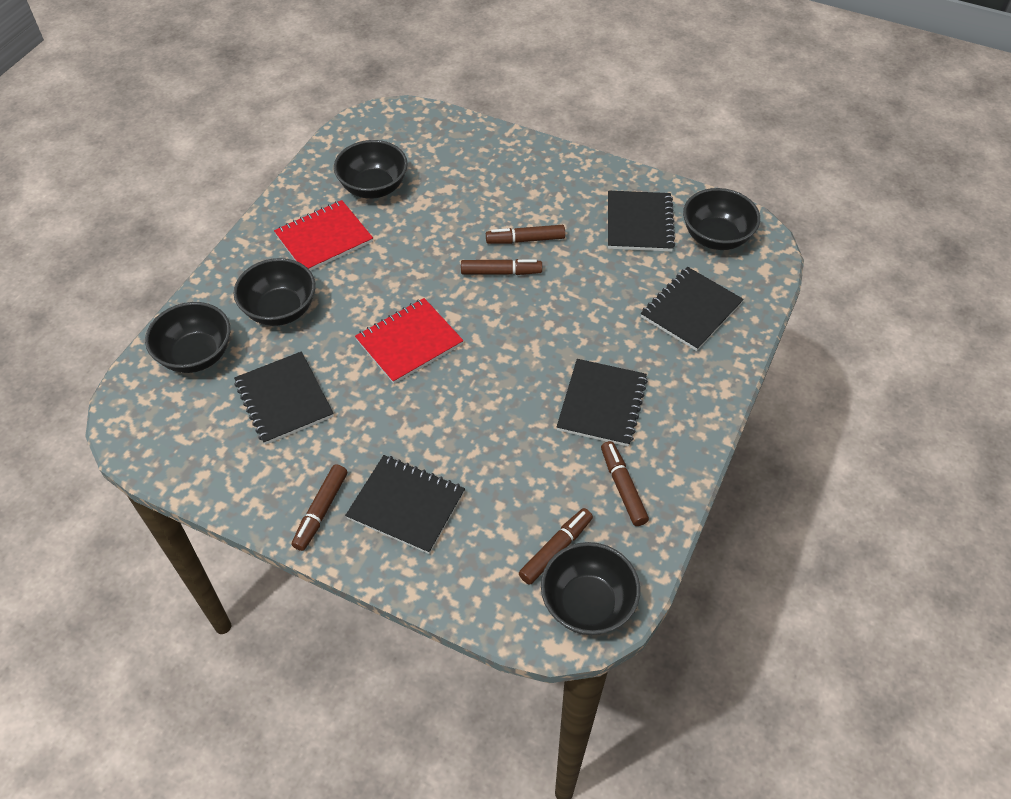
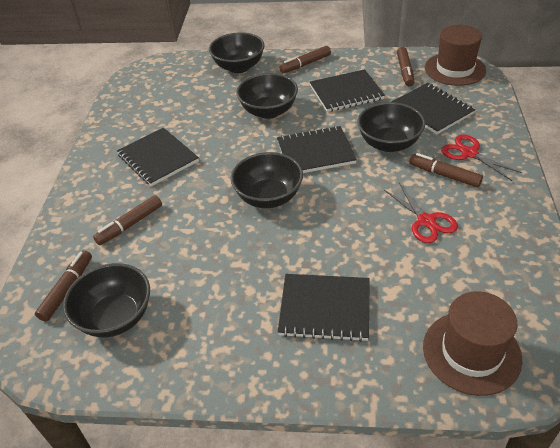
brown hat: 0 -> 2
red notebook: 2 -> 0
red scissors: 0 -> 2

